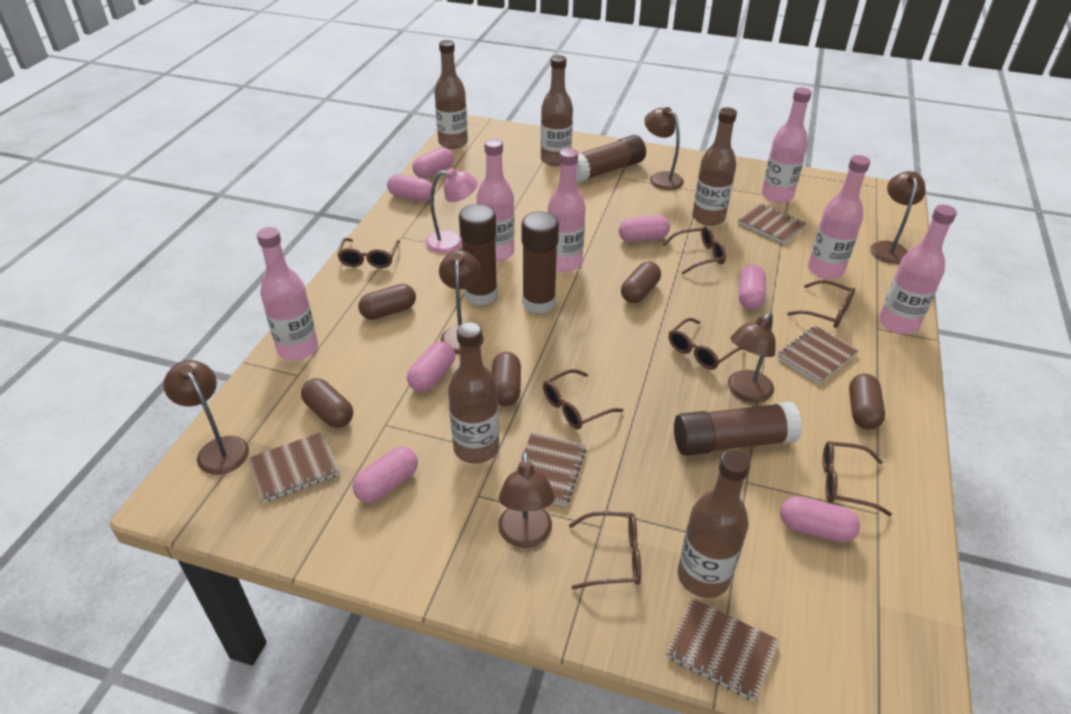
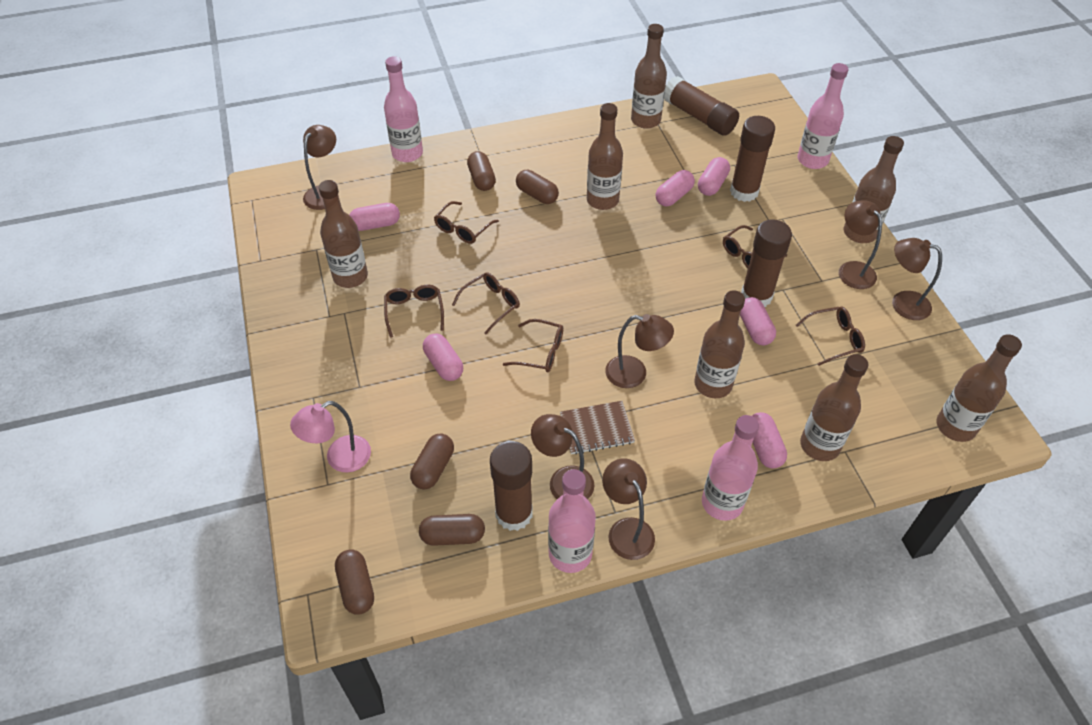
brown bottle: 5 -> 7
brown glasses: 7 -> 6
brown notebook: 5 -> 1
pink bottle: 6 -> 4
pink capsule: 7 -> 6

